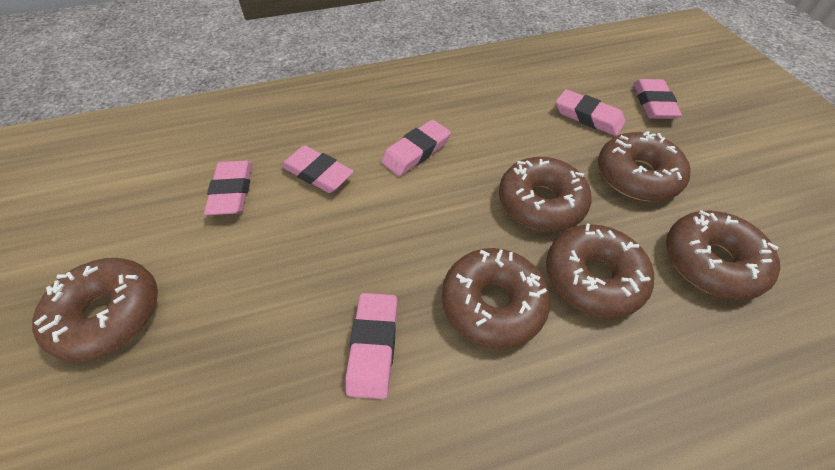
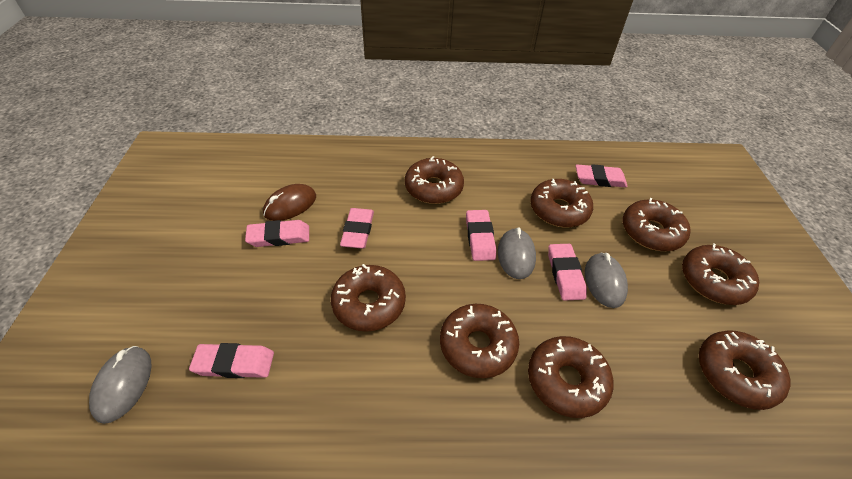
brown donut: 6 -> 8
brown mouse: 0 -> 1
grey mouse: 0 -> 3

